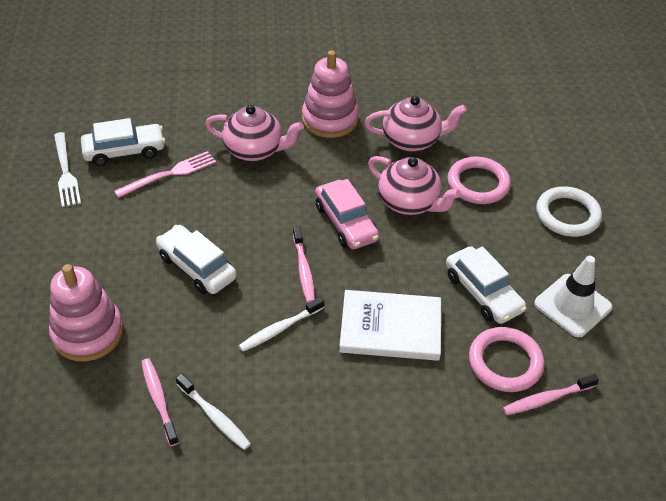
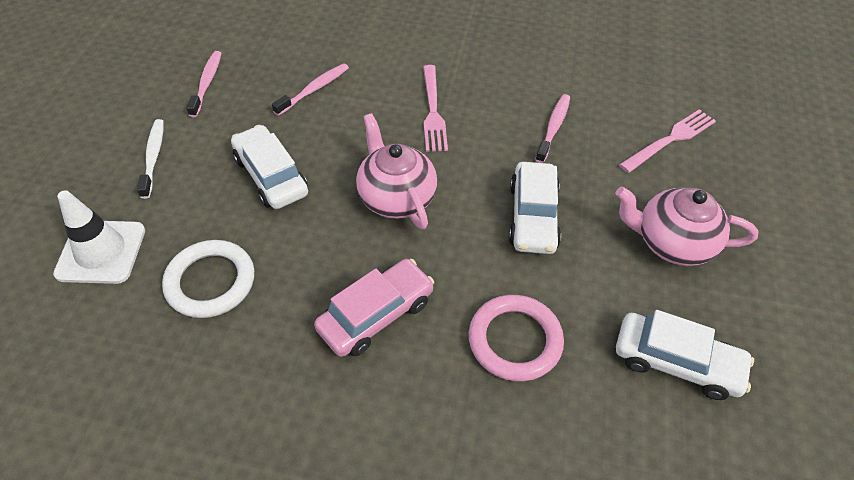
pink fork: 1 -> 2
pink ring: 2 -> 1
pink stacking toy: 2 -> 0
pink teapot: 3 -> 2
white book: 1 -> 0
white fork: 1 -> 0
white toothbrush: 2 -> 1

